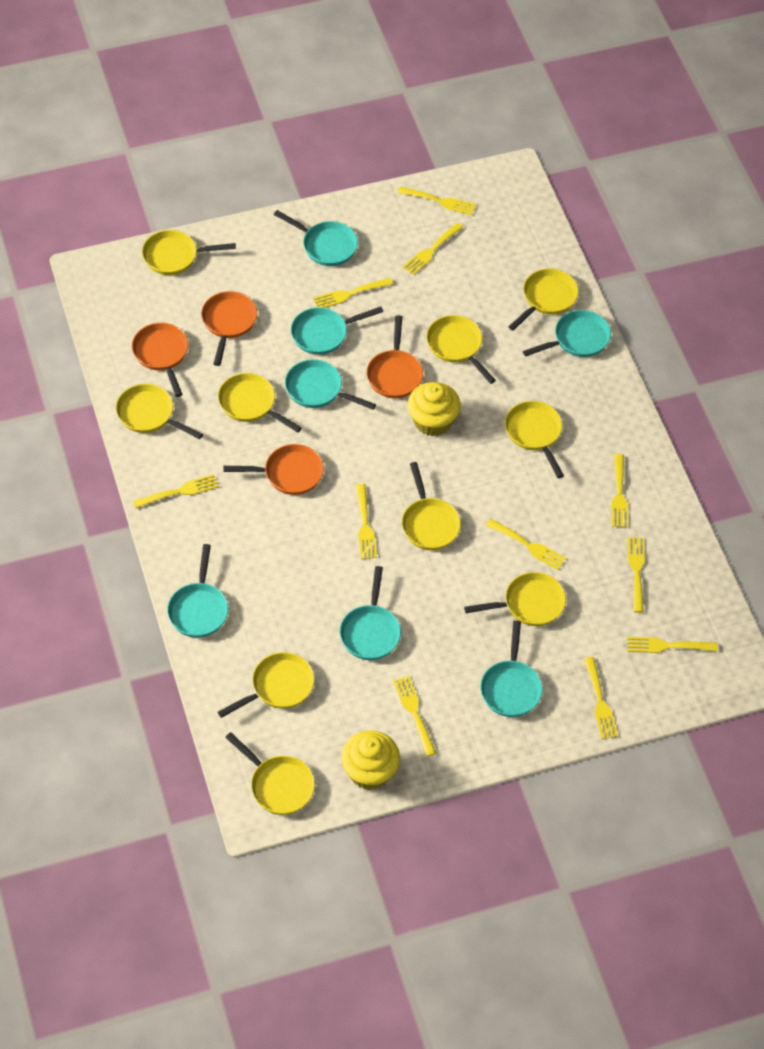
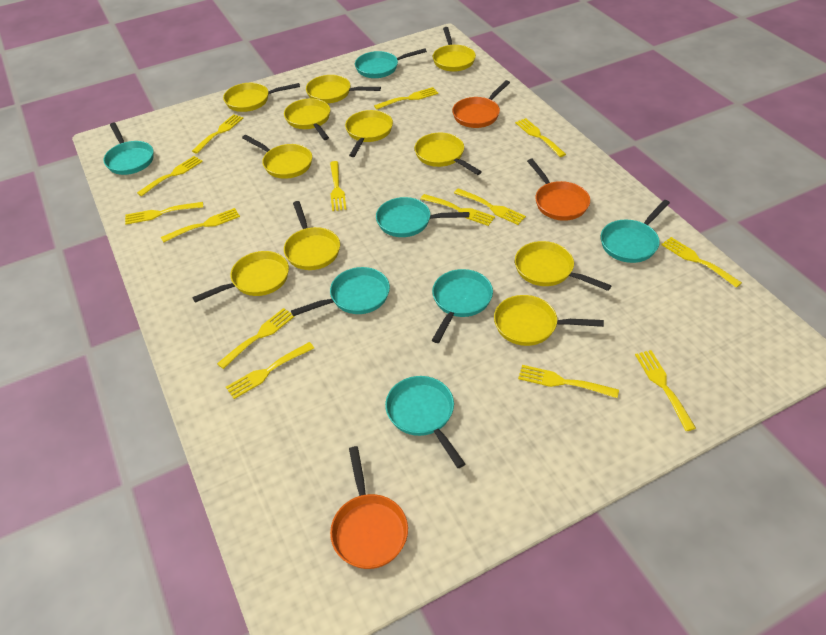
orange pan: 4 -> 3
yellow cupcake: 2 -> 0
yellow fork: 11 -> 14
yellow pan: 10 -> 11

